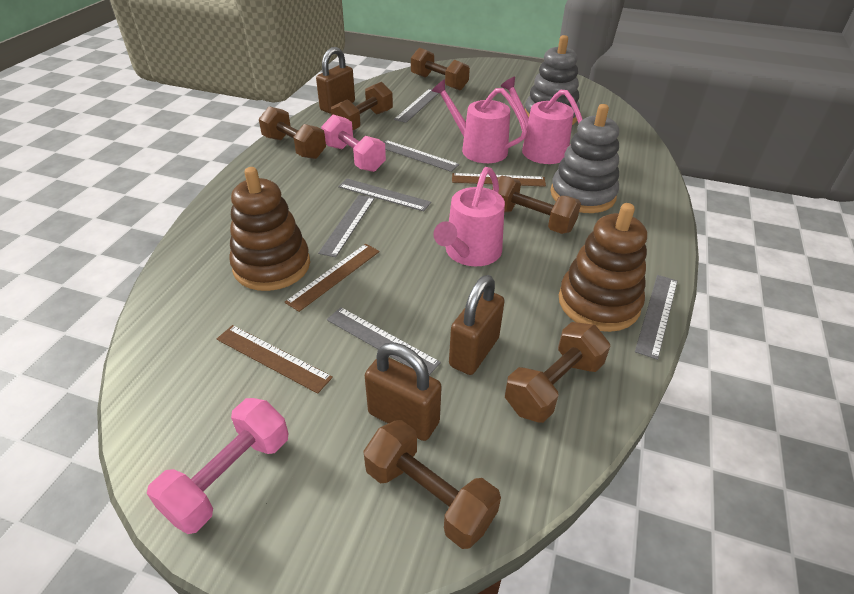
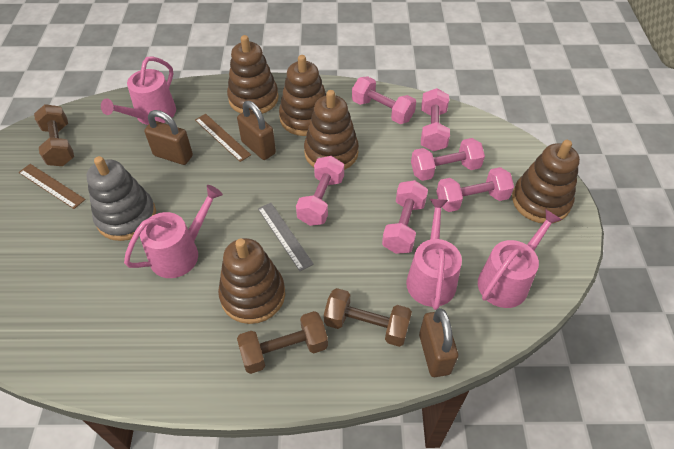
brown dumbbell: 6 -> 3
brown ruler: 3 -> 2
brown stacking toy: 2 -> 5
grey ruler: 6 -> 1
grey stacking toy: 2 -> 1
pink dumbbell: 2 -> 6
pink watering can: 3 -> 4

